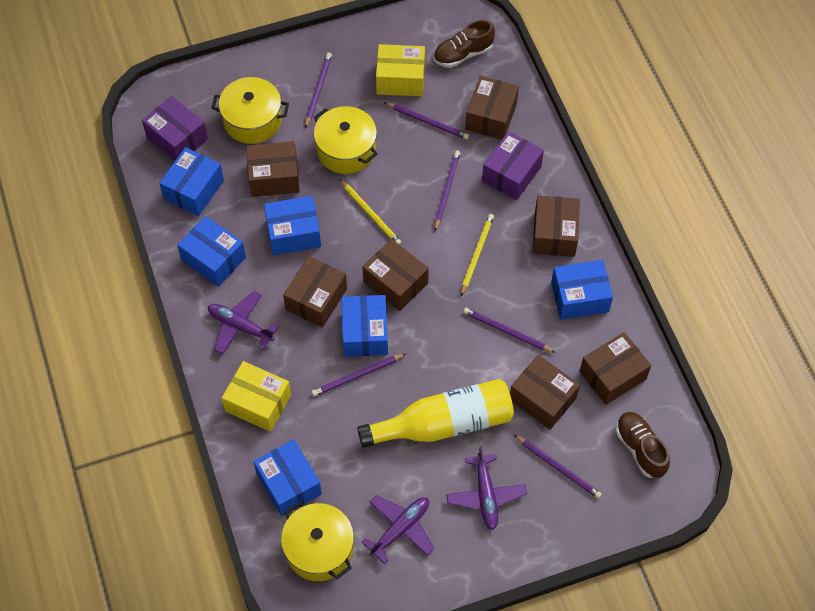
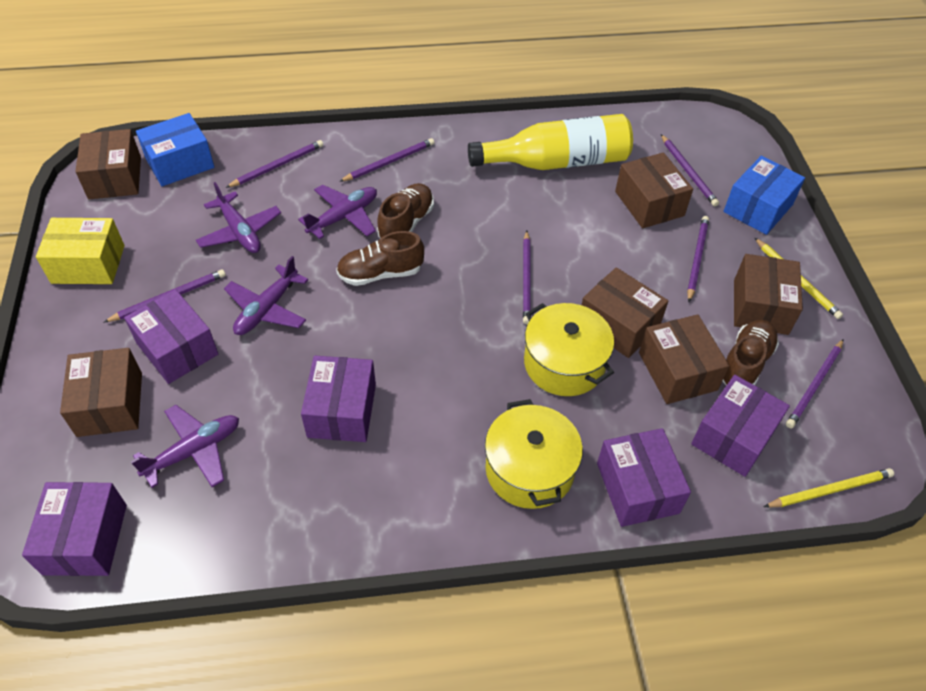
blue box: 6 -> 2
brown box: 7 -> 6
brown shoe: 2 -> 3
purple box: 2 -> 5
purple pencil: 6 -> 7
purple plane: 3 -> 4
yellow box: 2 -> 1
yellow pot: 3 -> 2

